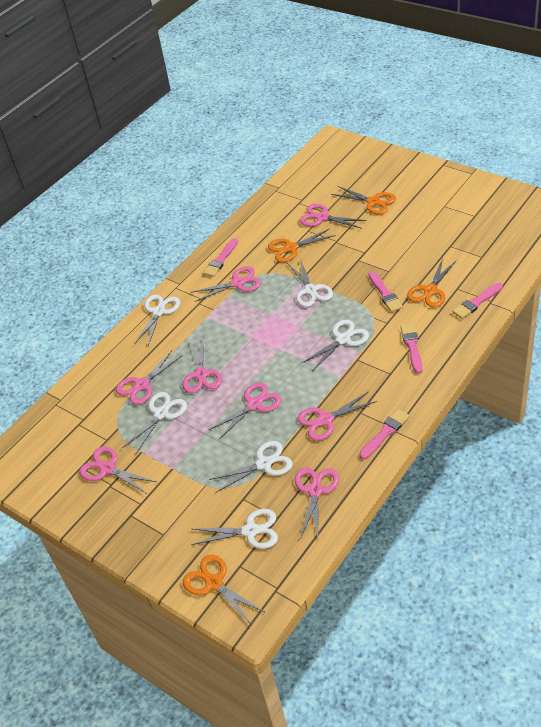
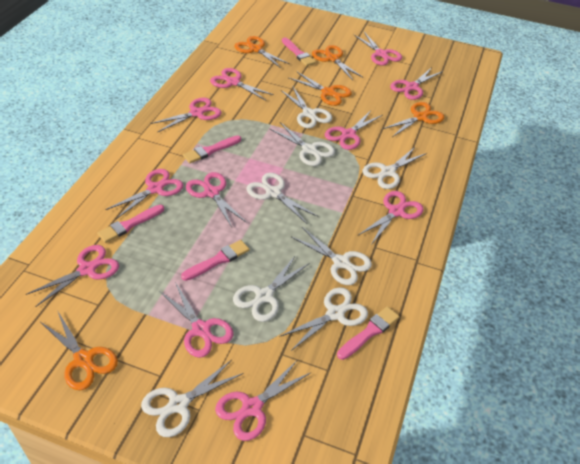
orange scissors: 4 -> 5
pink scissors: 8 -> 11
white scissors: 6 -> 8

